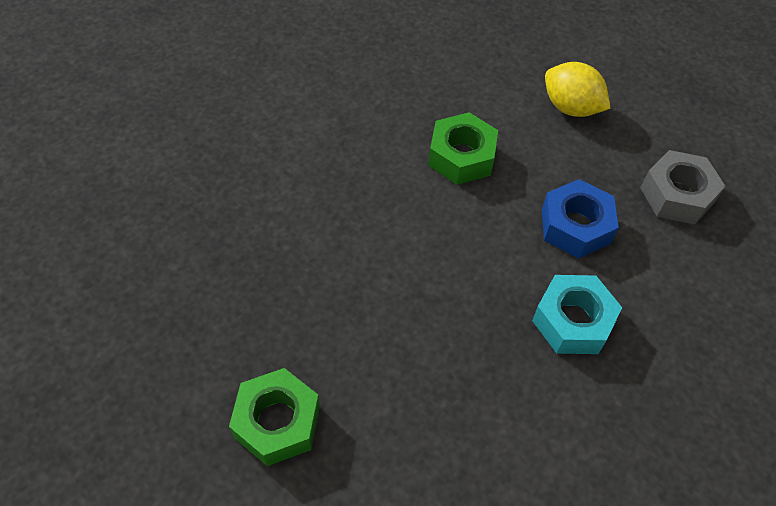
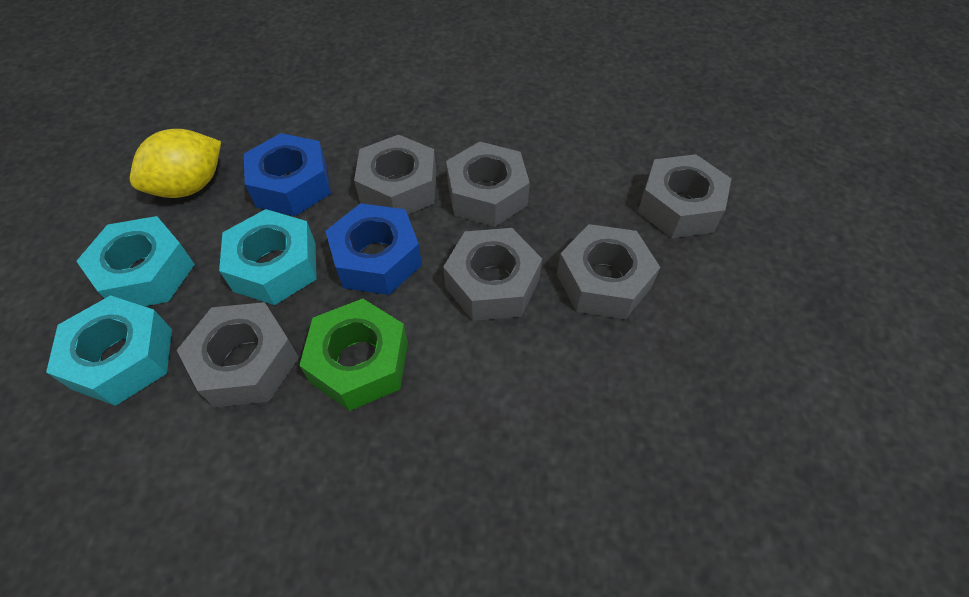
blue nut: 1 -> 2
green nut: 2 -> 1
grey nut: 1 -> 6
turquoise nut: 1 -> 3

